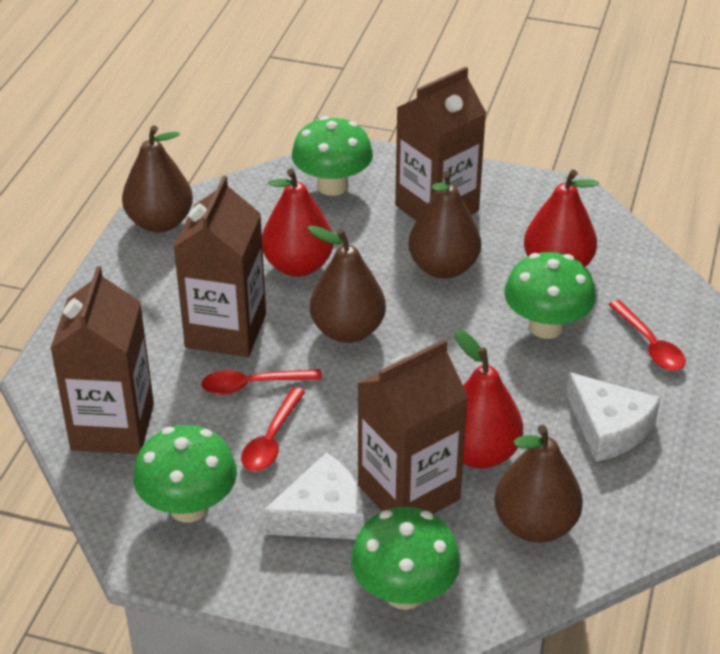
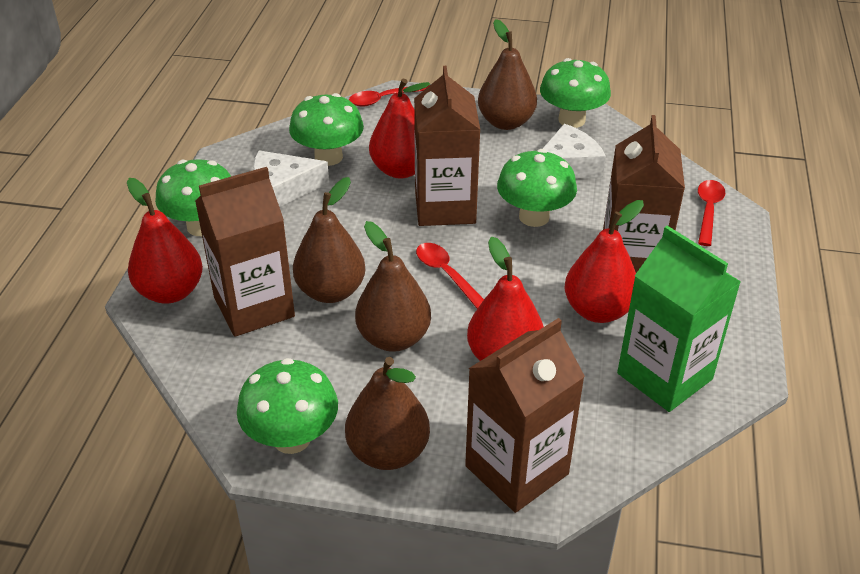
green carton: 0 -> 1
green mushroom: 4 -> 5
red pear: 3 -> 4

